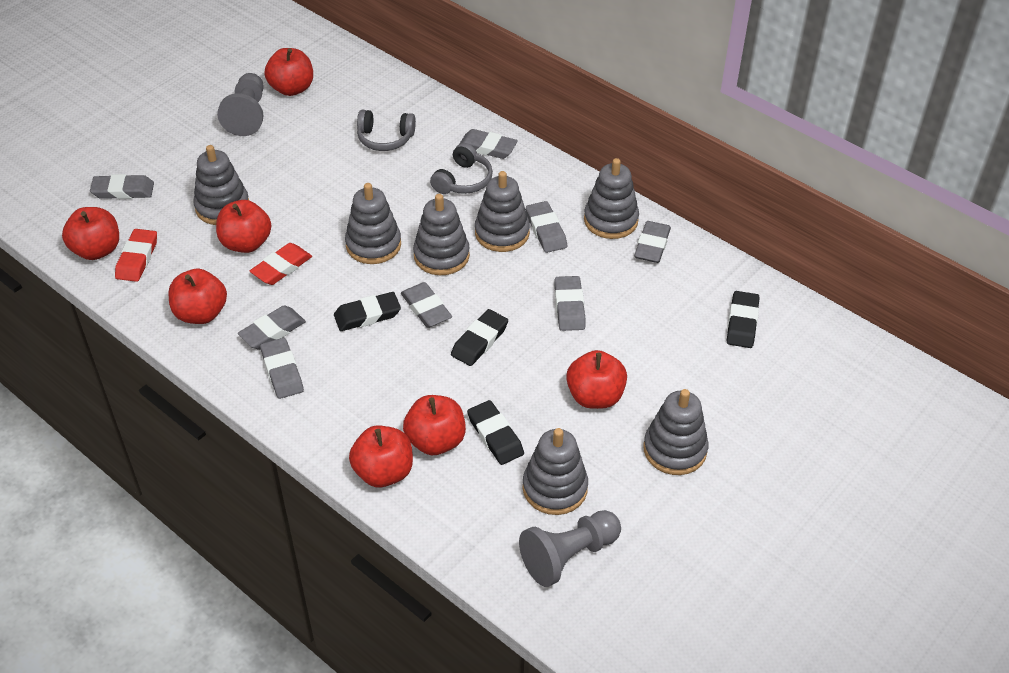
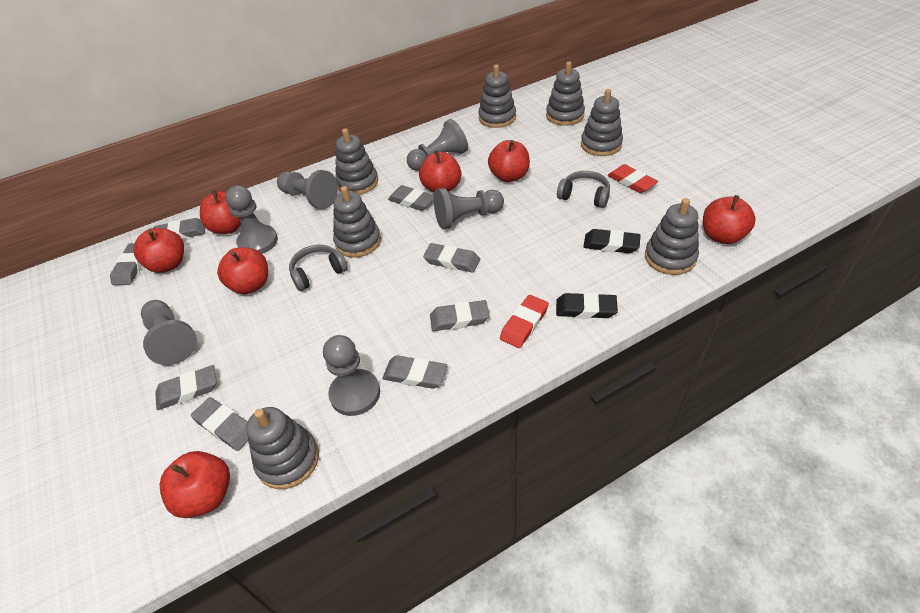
black eraser: 4 -> 2
grey pawn: 2 -> 6

